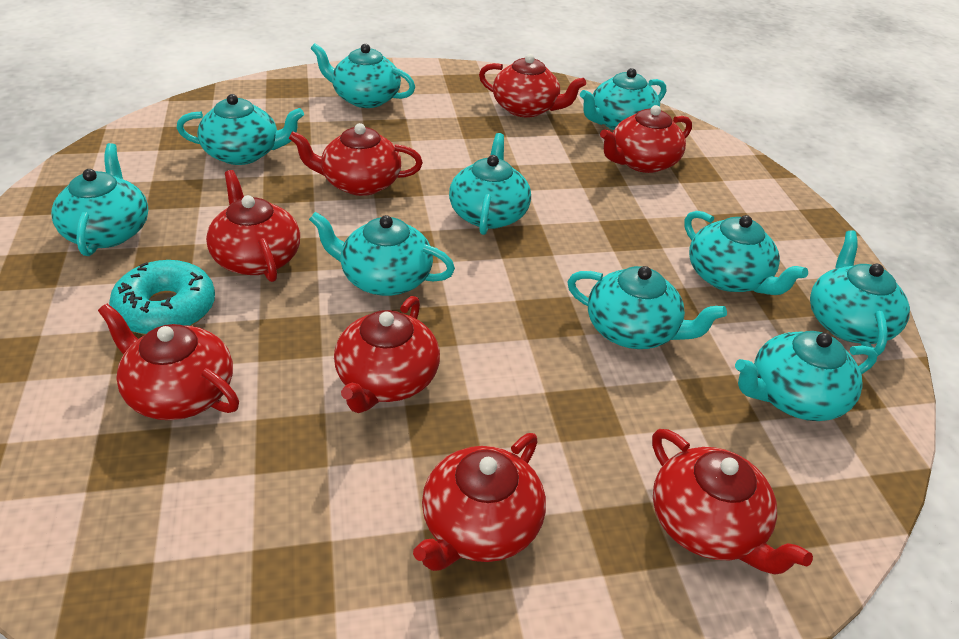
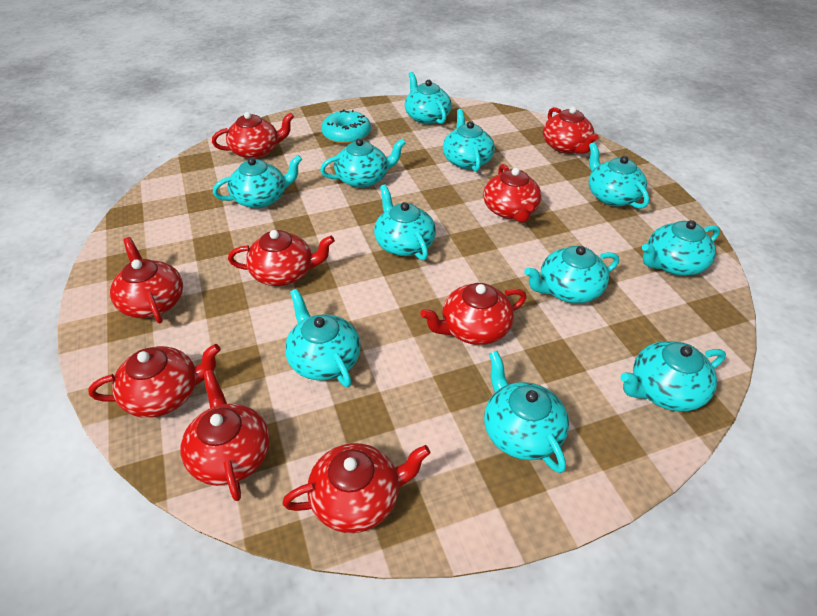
red teapot: 8 -> 9
turquoise teapot: 10 -> 11

